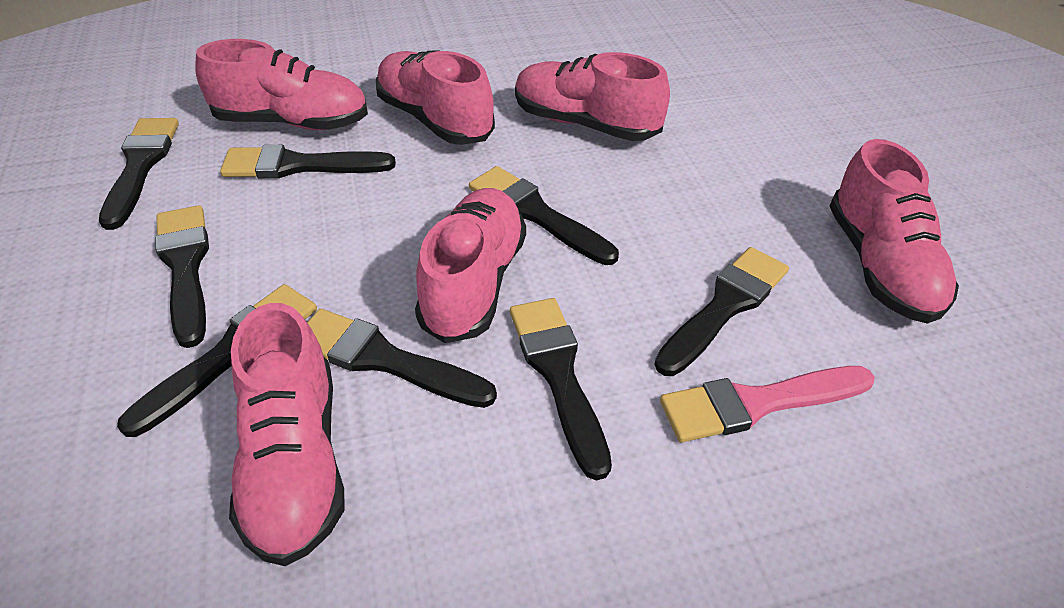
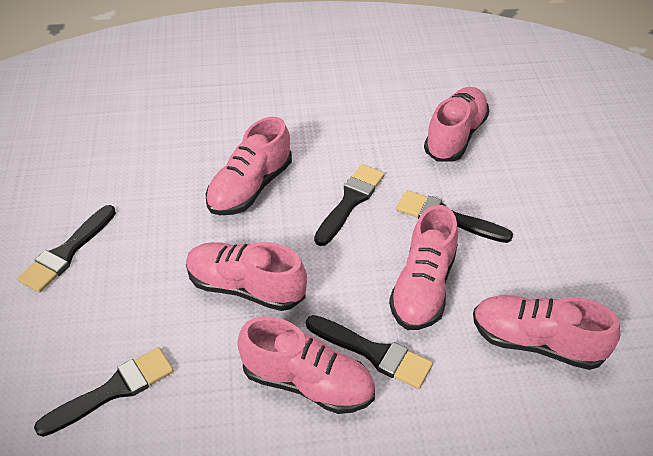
black brush: 8 -> 5
pink brush: 1 -> 0

